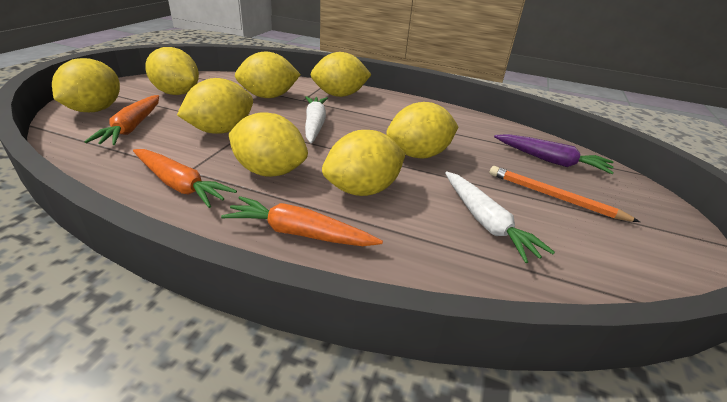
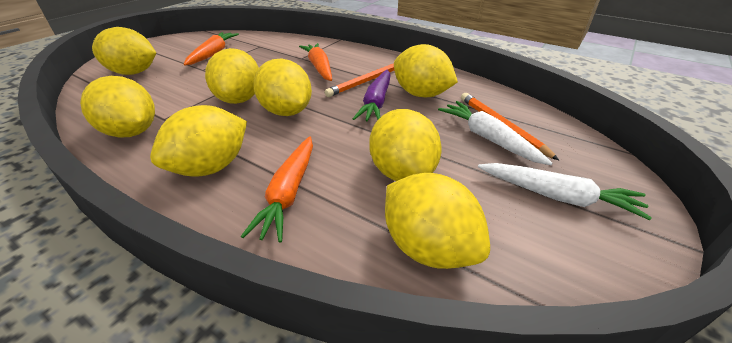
orange pencil: 1 -> 2

